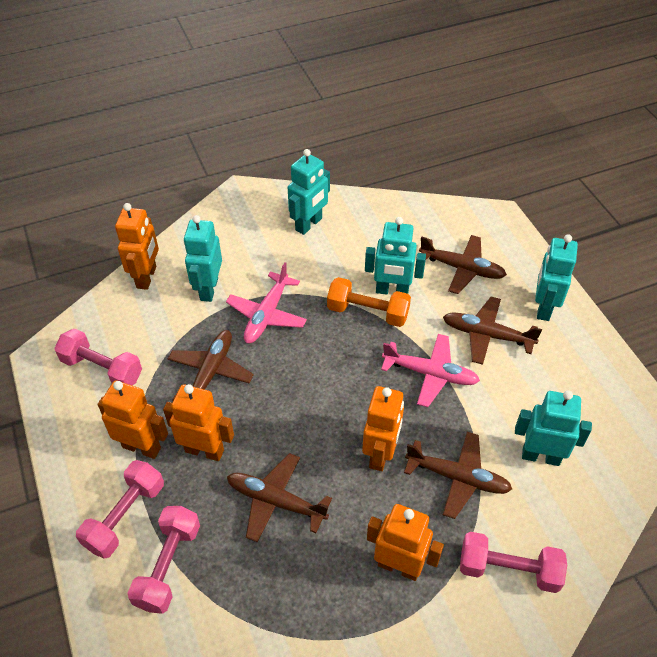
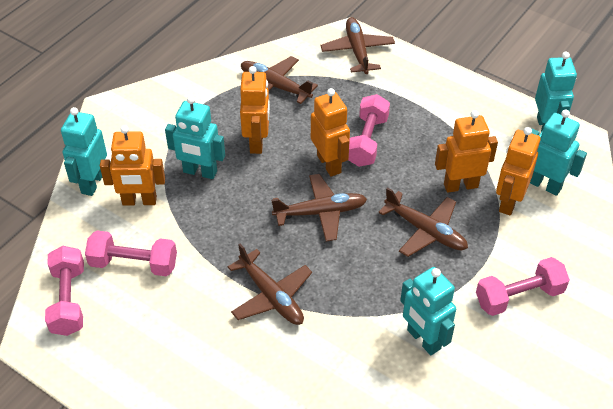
orange dumbbell: 1 -> 0
pink plane: 2 -> 0

